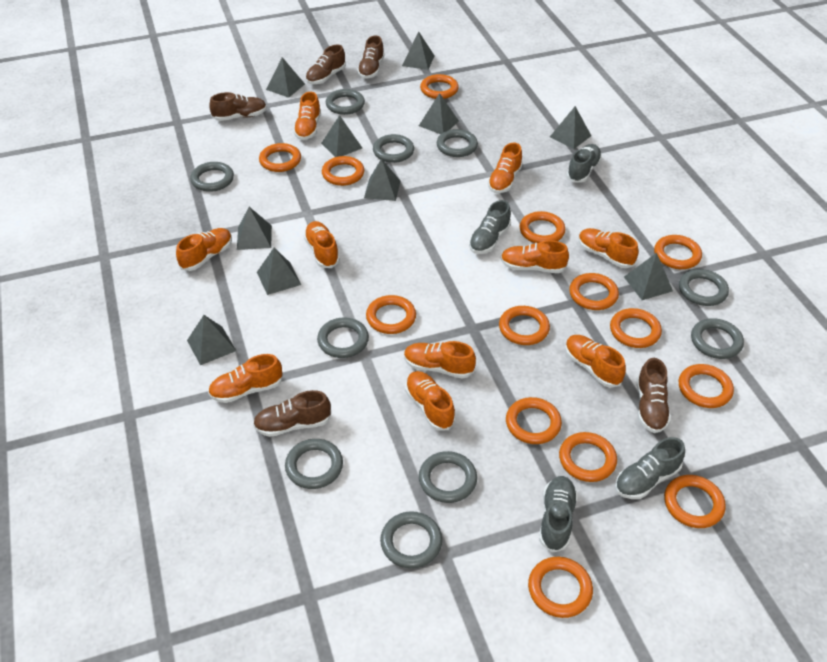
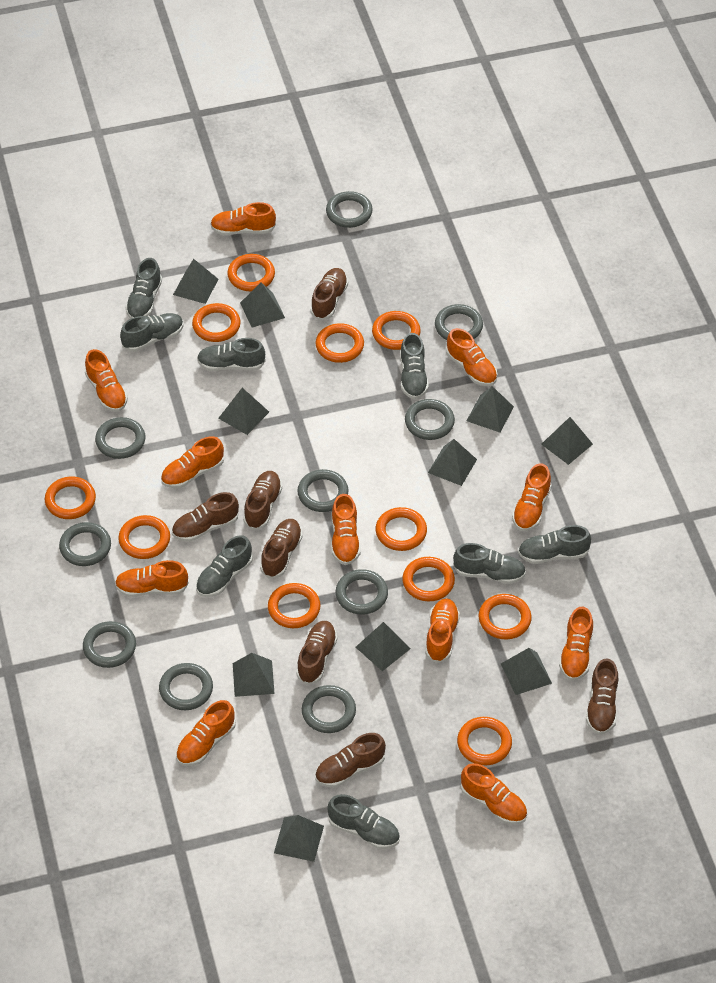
brown shoe: 5 -> 7
grey shoe: 4 -> 8
orange ring: 14 -> 11
orange shoe: 10 -> 11

